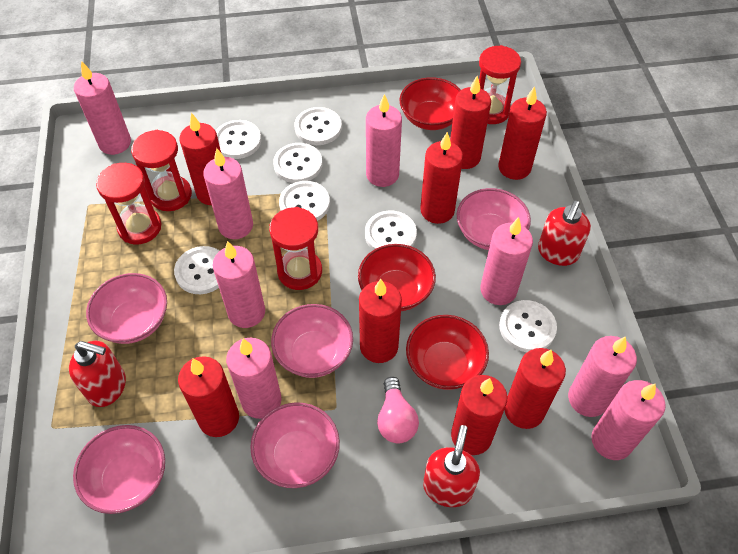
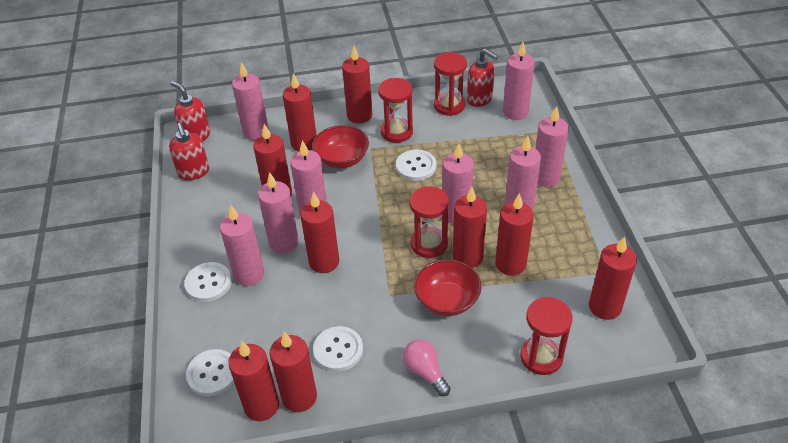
pink bowl: 5 -> 0
red bowl: 3 -> 2
red candle: 8 -> 9
white button: 7 -> 4

